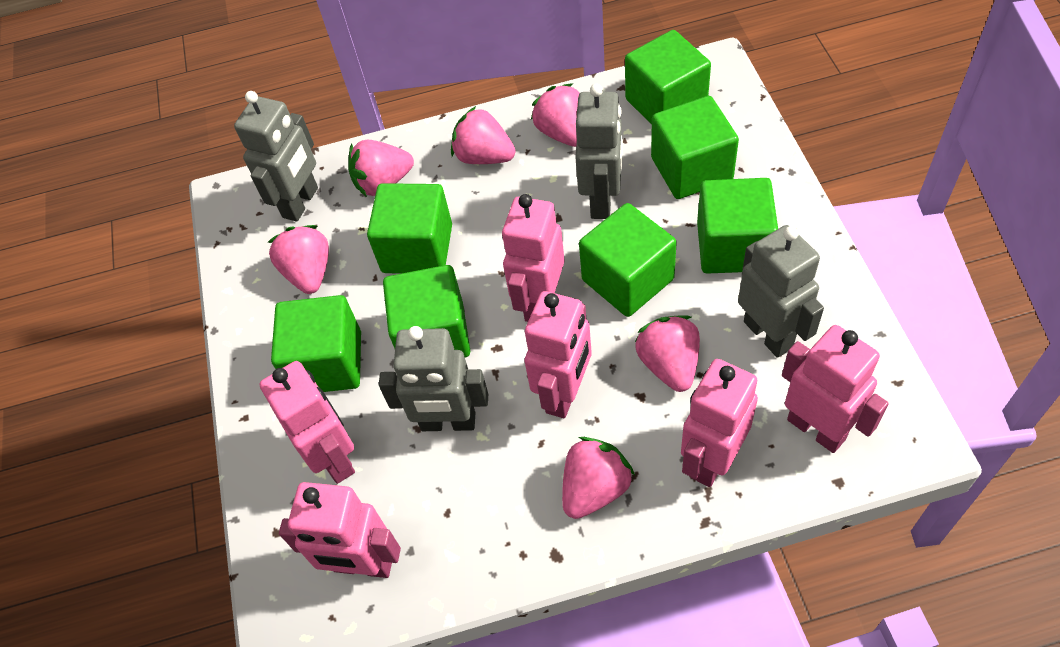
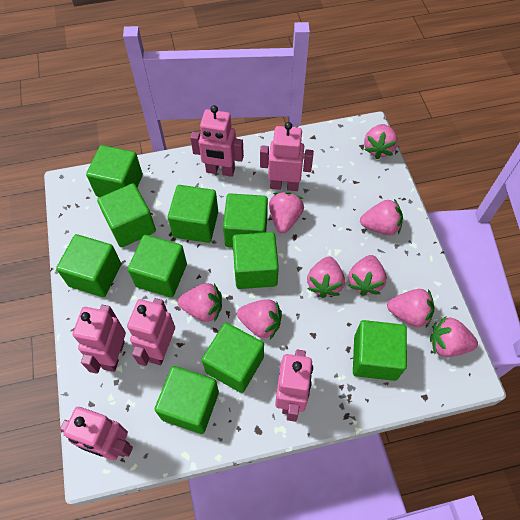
green cube: 7 -> 10
grey robot: 4 -> 0
pink strawberry: 6 -> 9

